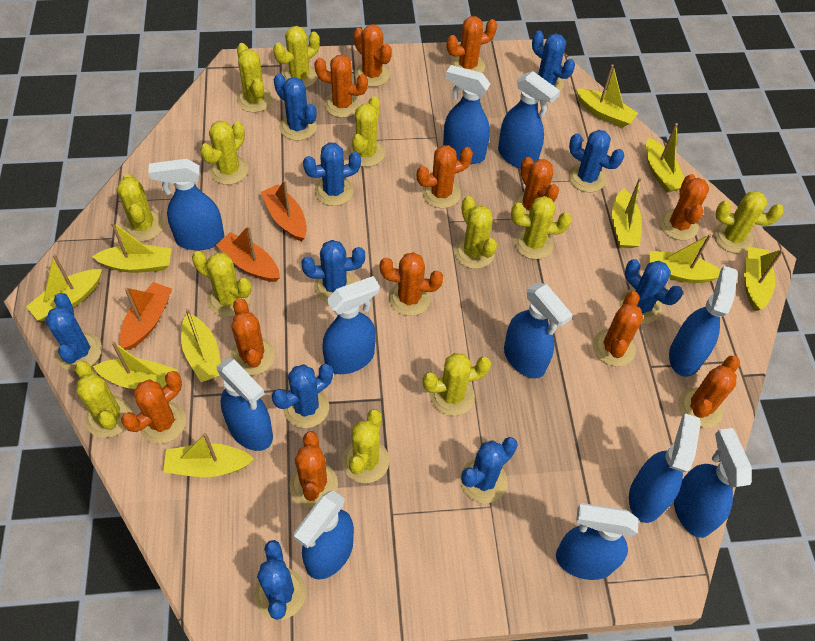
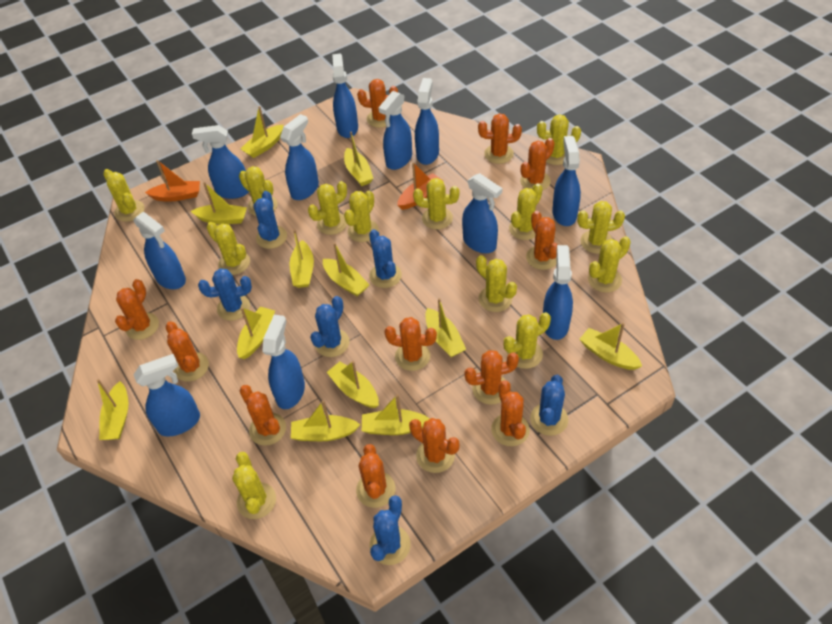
blue cactus: 10 -> 6
orange boat: 3 -> 2
yellow boat: 10 -> 12
yellow cactus: 12 -> 13

